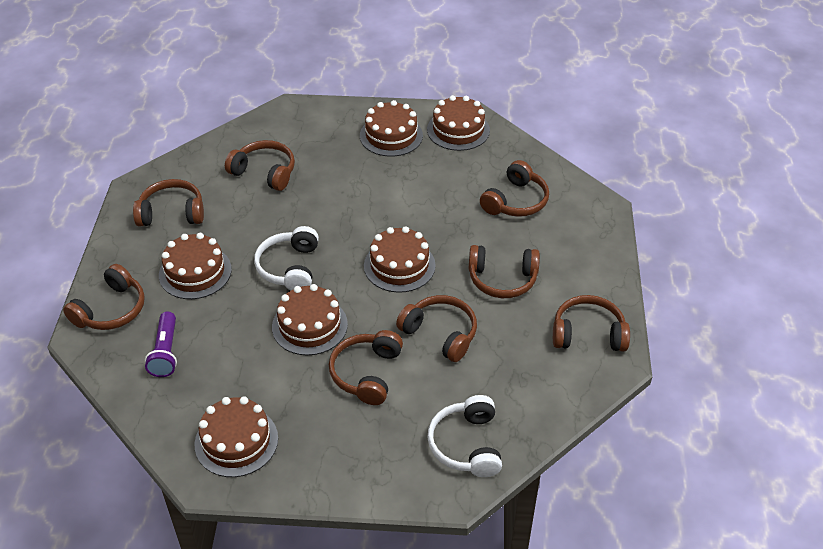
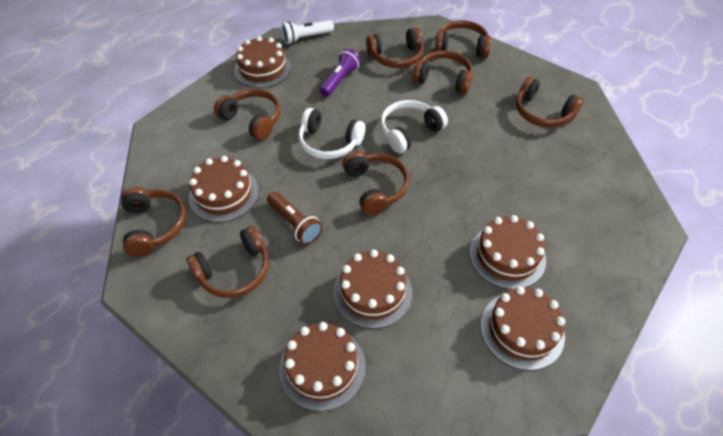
brown flashlight: 0 -> 1
white flashlight: 0 -> 1

